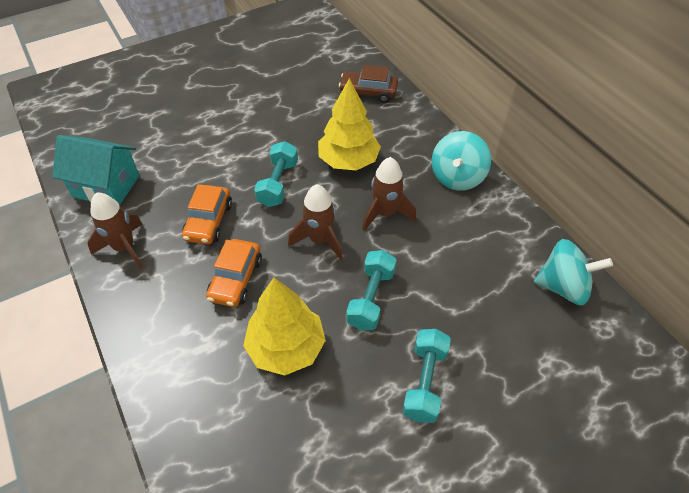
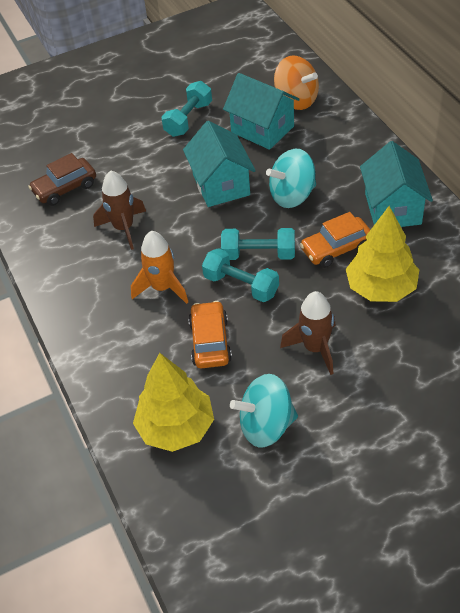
brown rocket: 3 -> 2
orange rocket: 0 -> 1
orange spinning top: 0 -> 1
turquoise house: 1 -> 3

